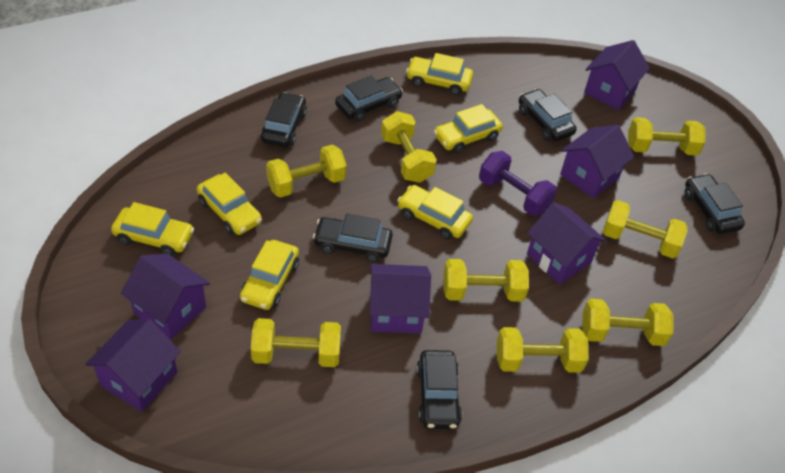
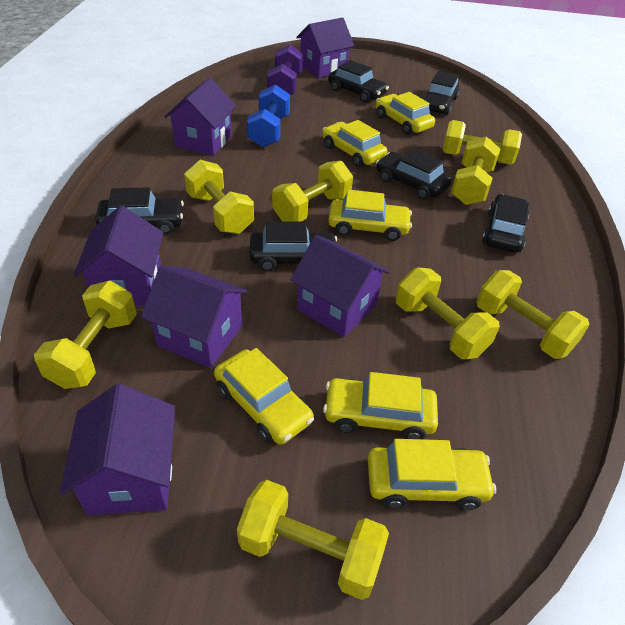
blue dumbbell: 0 -> 1

